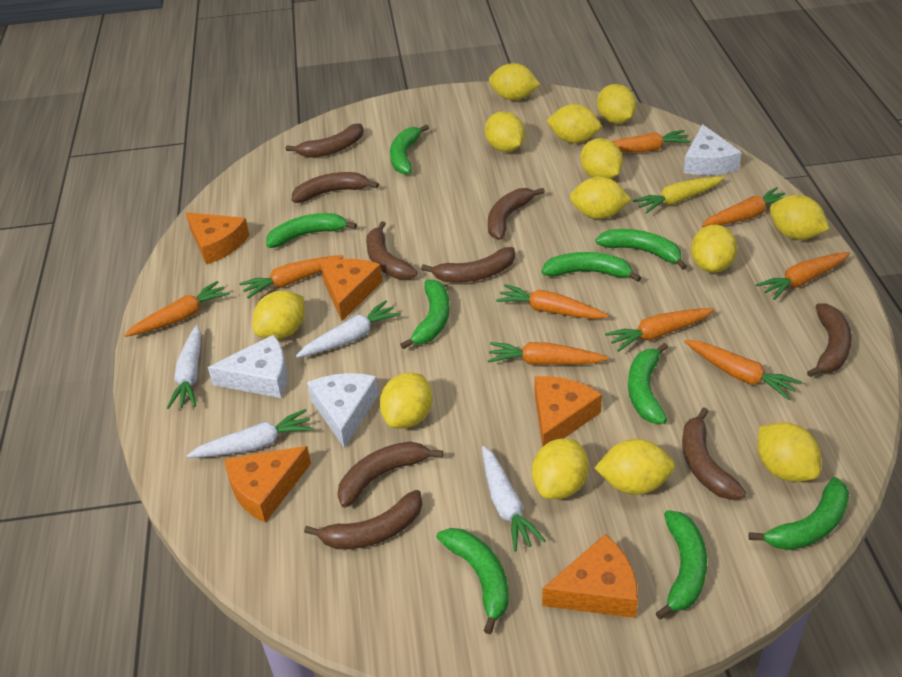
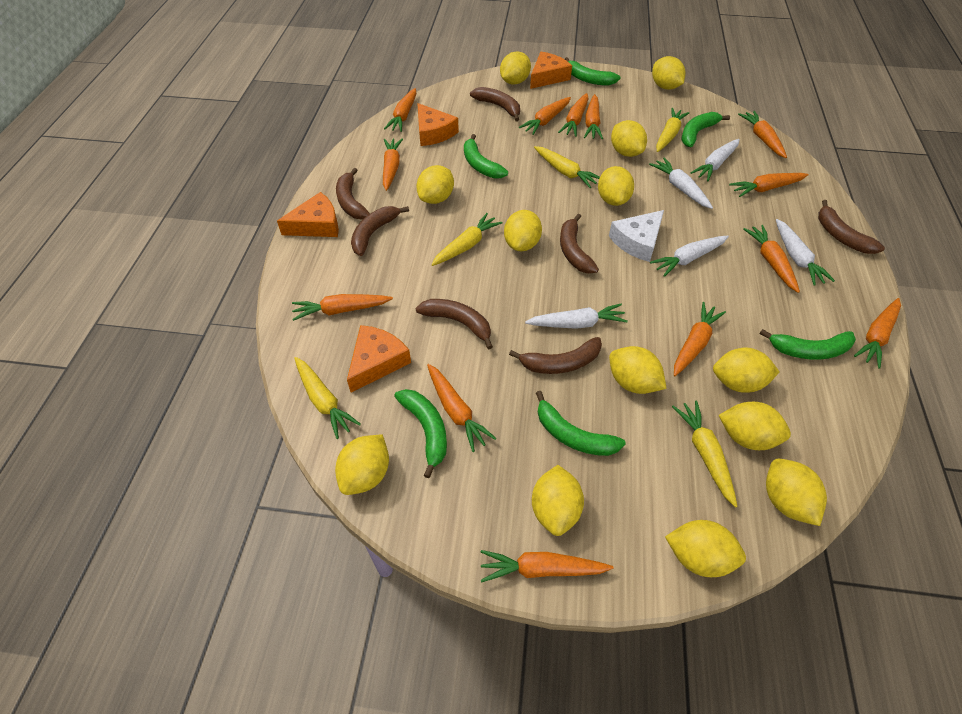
brown banana: 9 -> 7
green banana: 9 -> 6
orange carrot: 9 -> 13
orange cheese: 5 -> 4
white carrot: 4 -> 5
white cheese: 3 -> 1
yellow carrot: 1 -> 5

